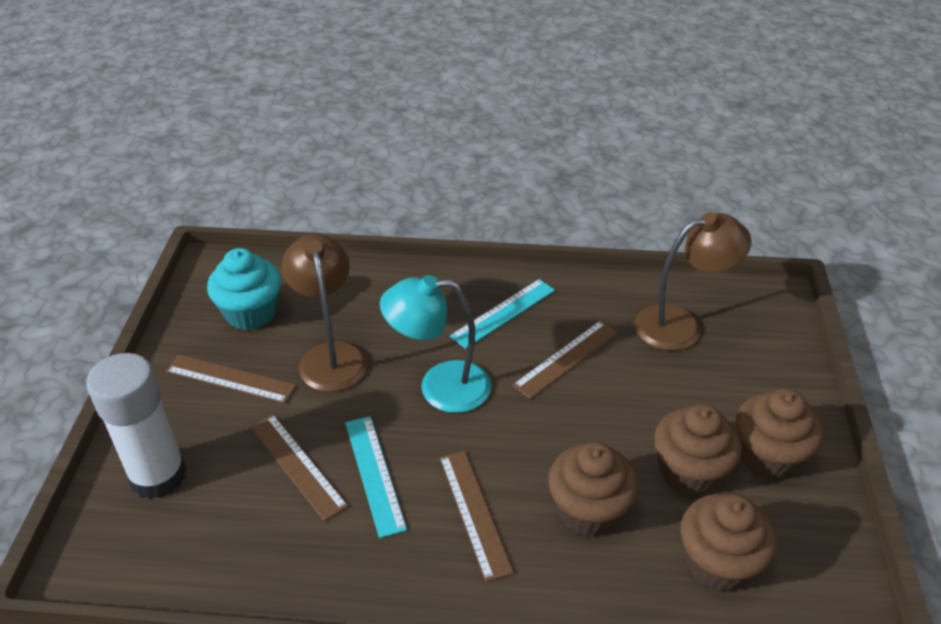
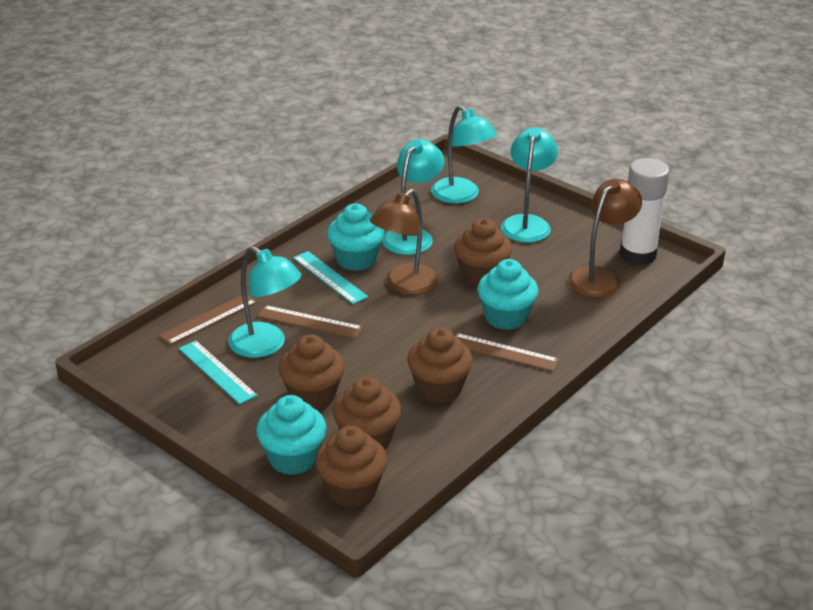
brown cupcake: 4 -> 5
brown ruler: 4 -> 3
turquoise cupcake: 1 -> 3
turquoise lamp: 1 -> 4

